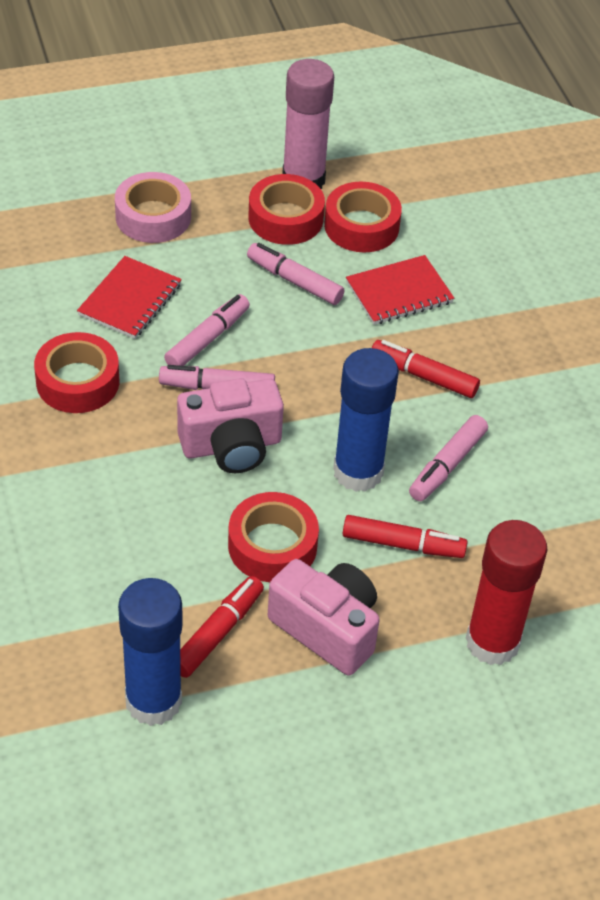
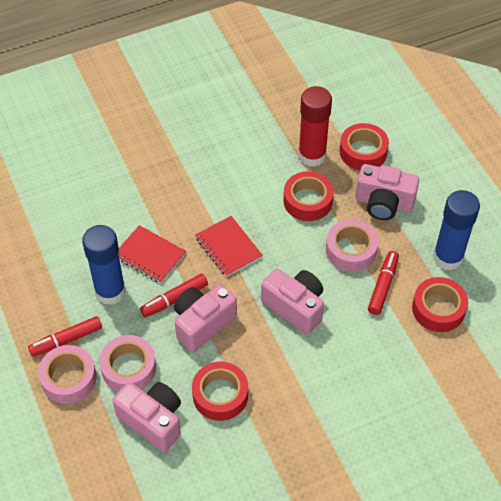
pink camera: 2 -> 4
pink glue stick: 1 -> 0
pink marker: 4 -> 0
pink tape: 1 -> 3

